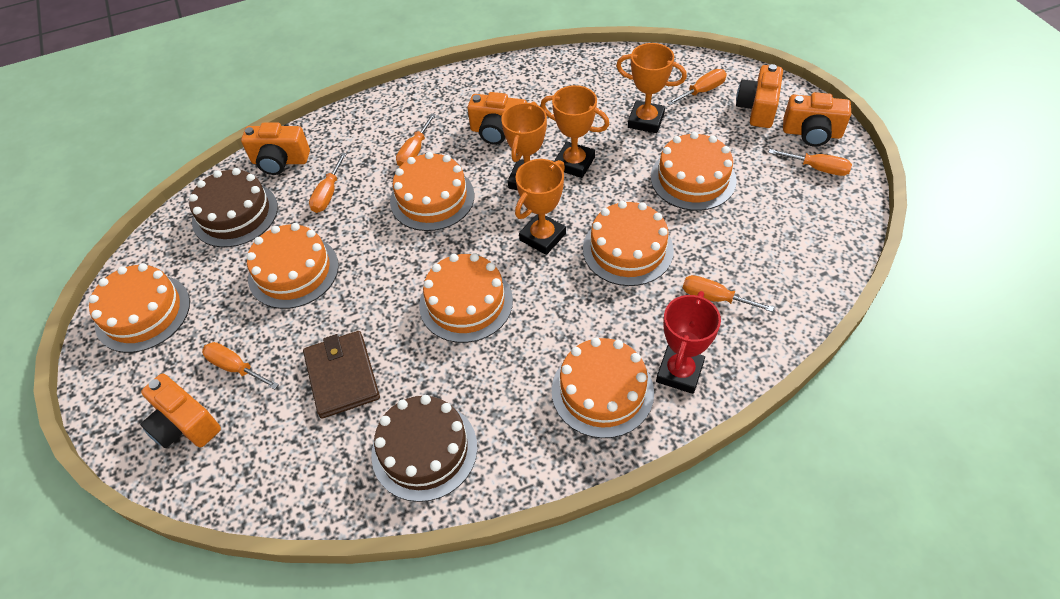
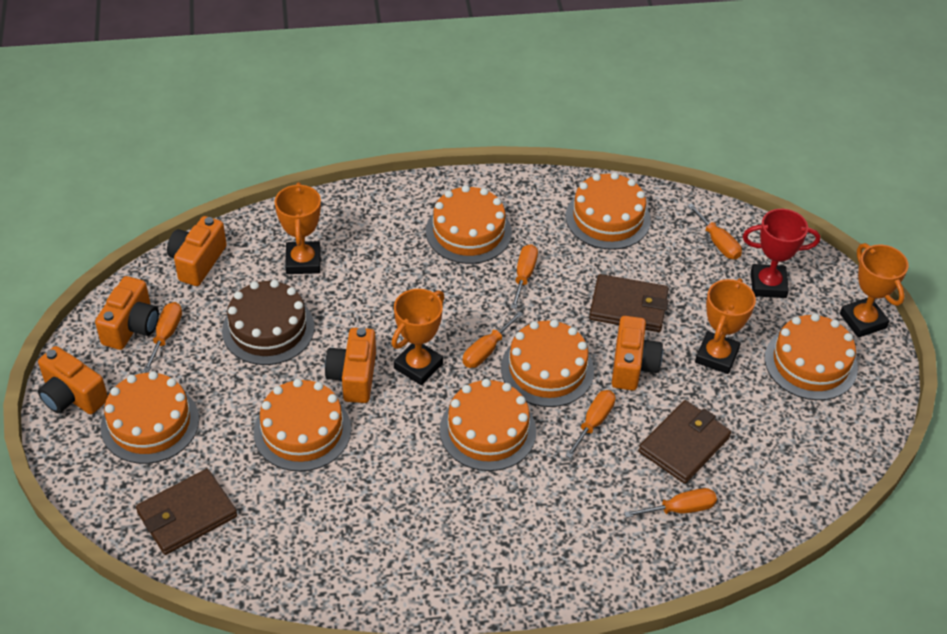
brown cake: 2 -> 1
brown wallet: 1 -> 3

